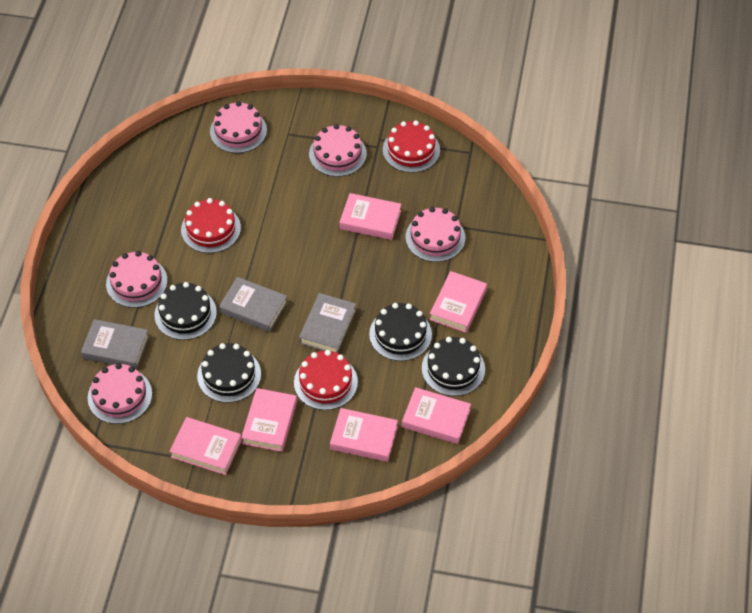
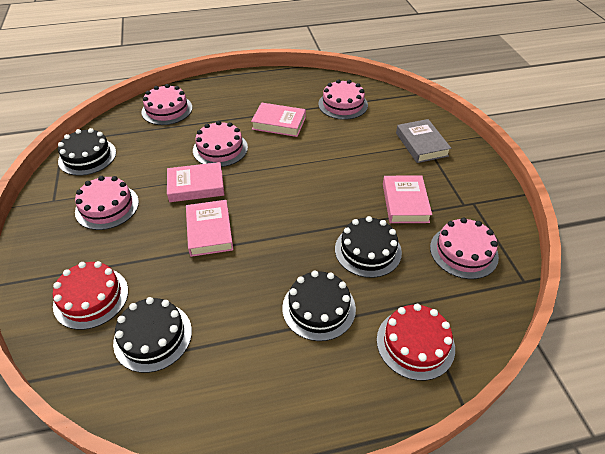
grey book: 3 -> 1
pink book: 6 -> 4
red cake: 3 -> 2

